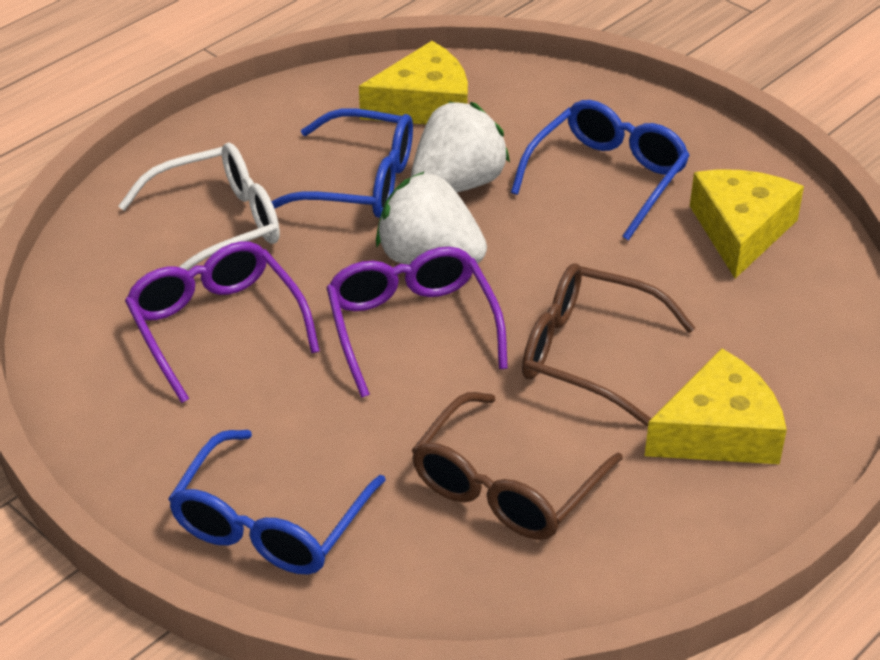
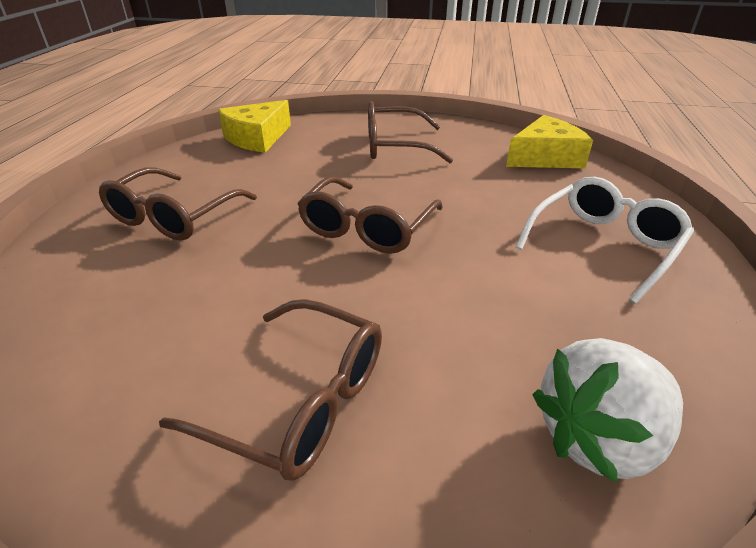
blue glasses: 3 -> 0
brown glasses: 2 -> 4
purple glasses: 2 -> 0
white strawberry: 2 -> 1
yellow cheese: 3 -> 2

